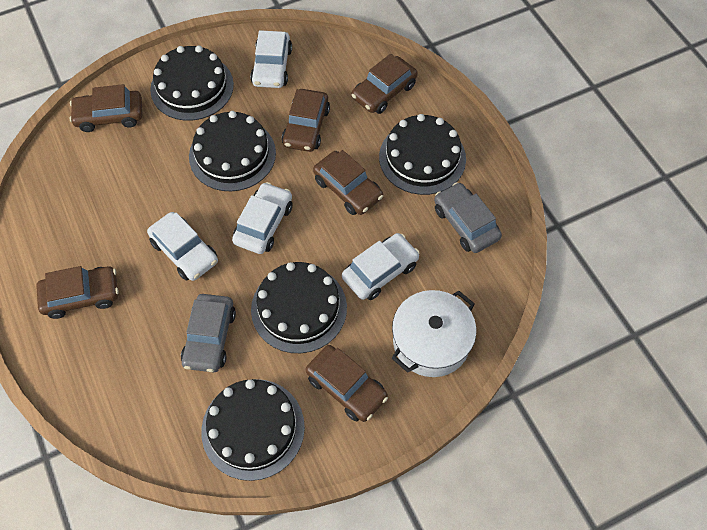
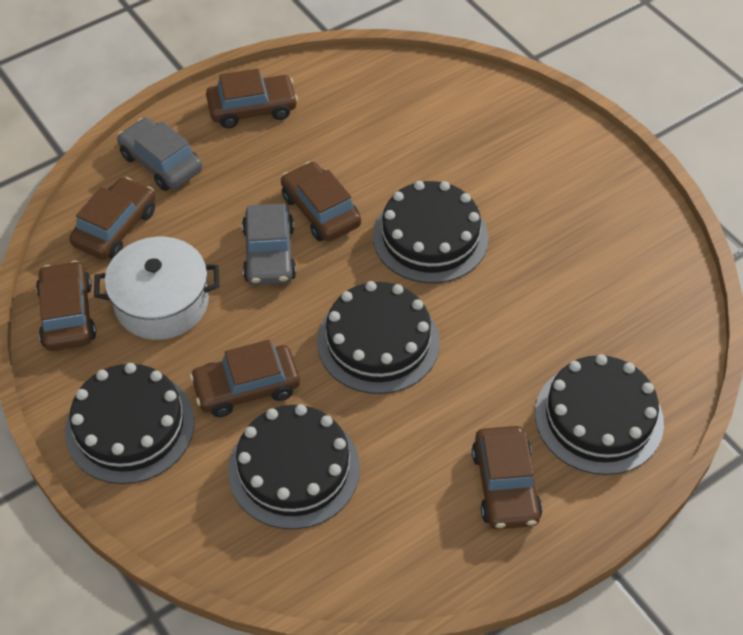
white car: 4 -> 0

